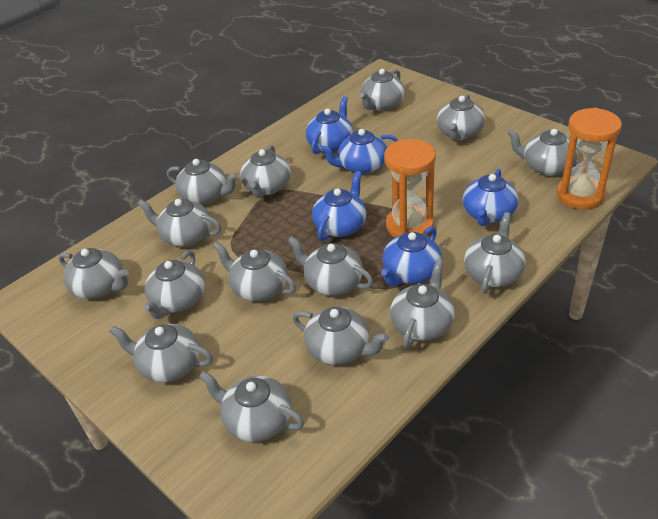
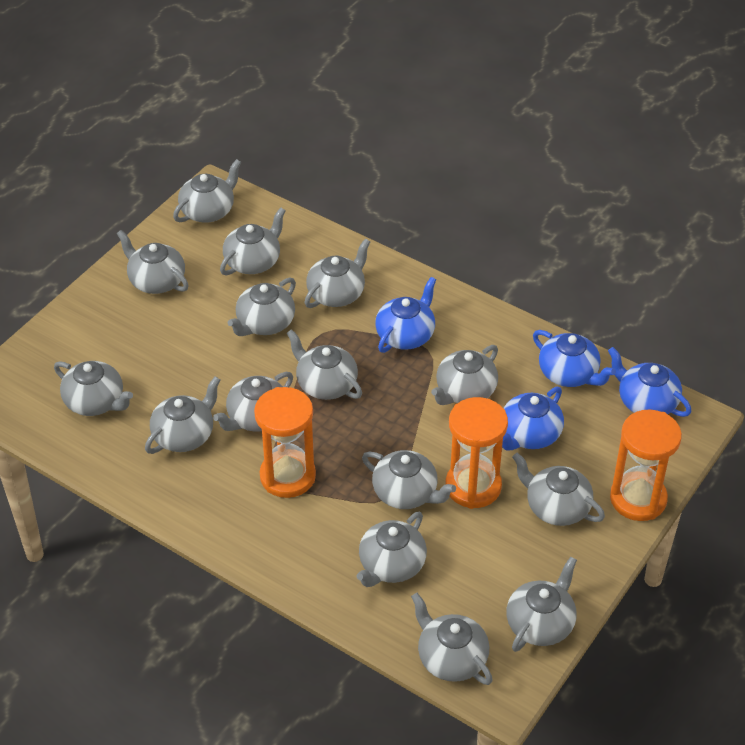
blue teapot: 5 -> 4
orange hourglass: 2 -> 3

